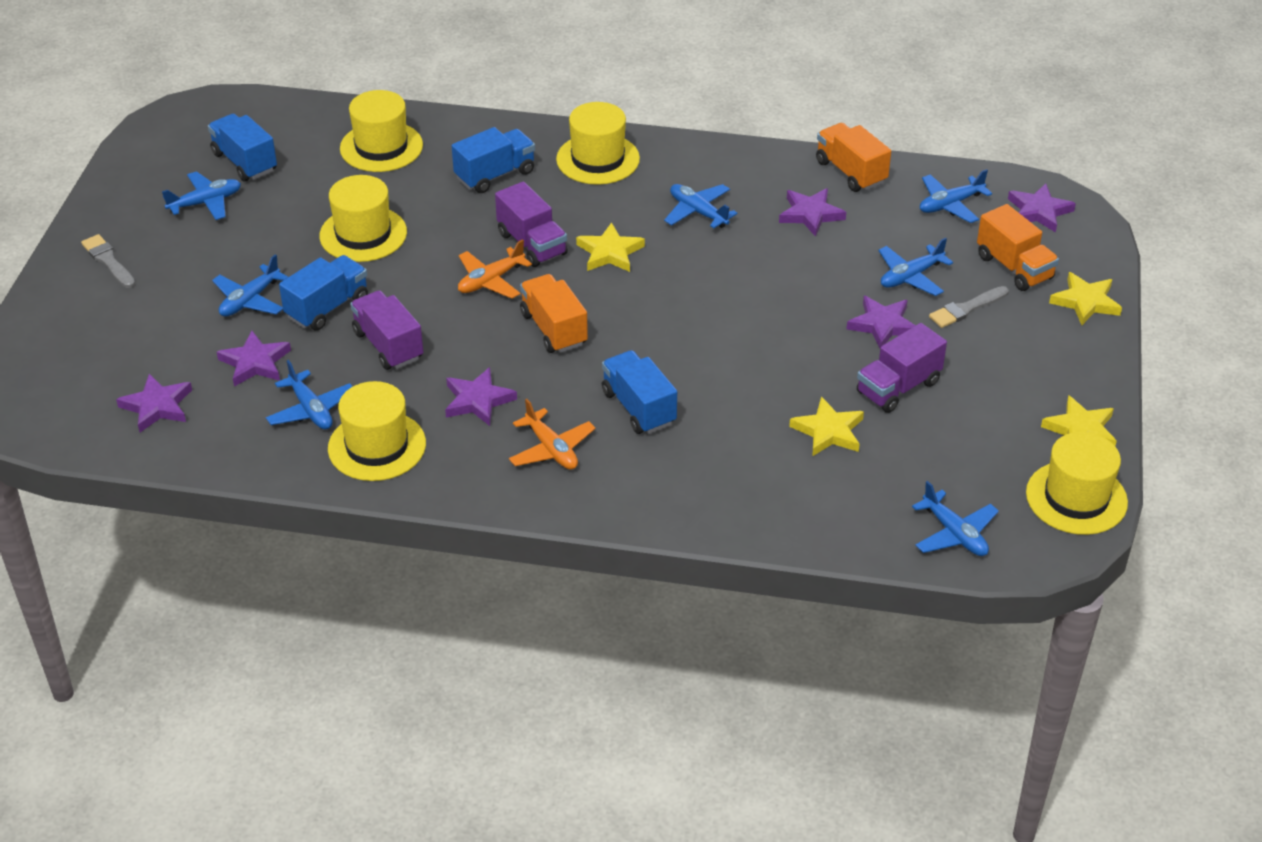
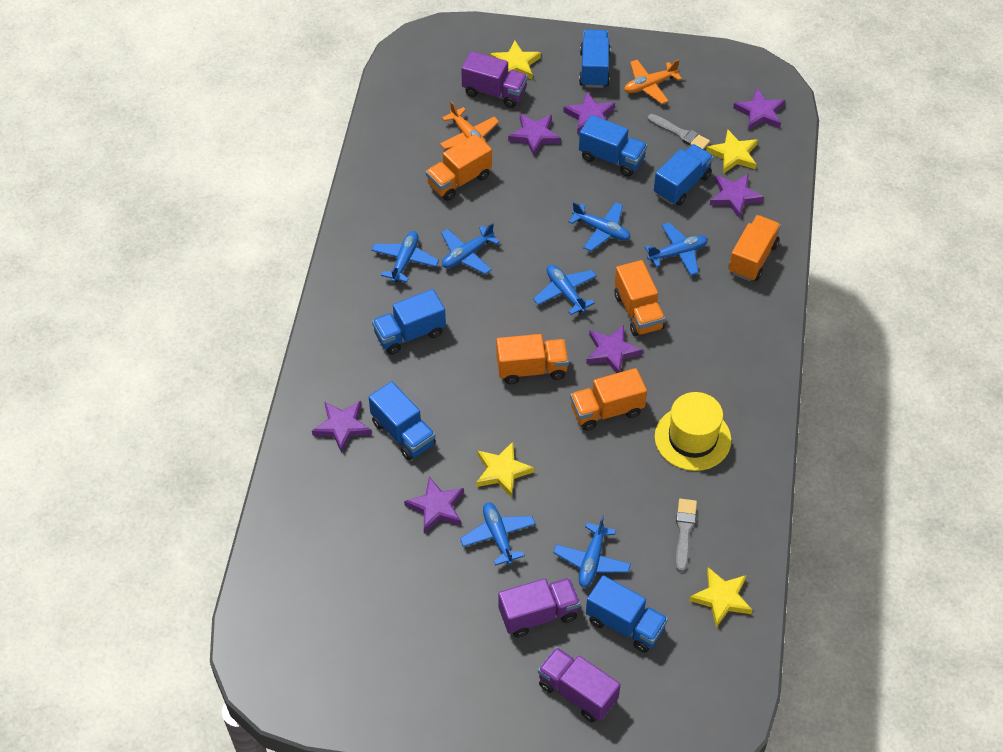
blue truck: 4 -> 6
orange truck: 3 -> 5
purple star: 6 -> 7
yellow hat: 5 -> 1

